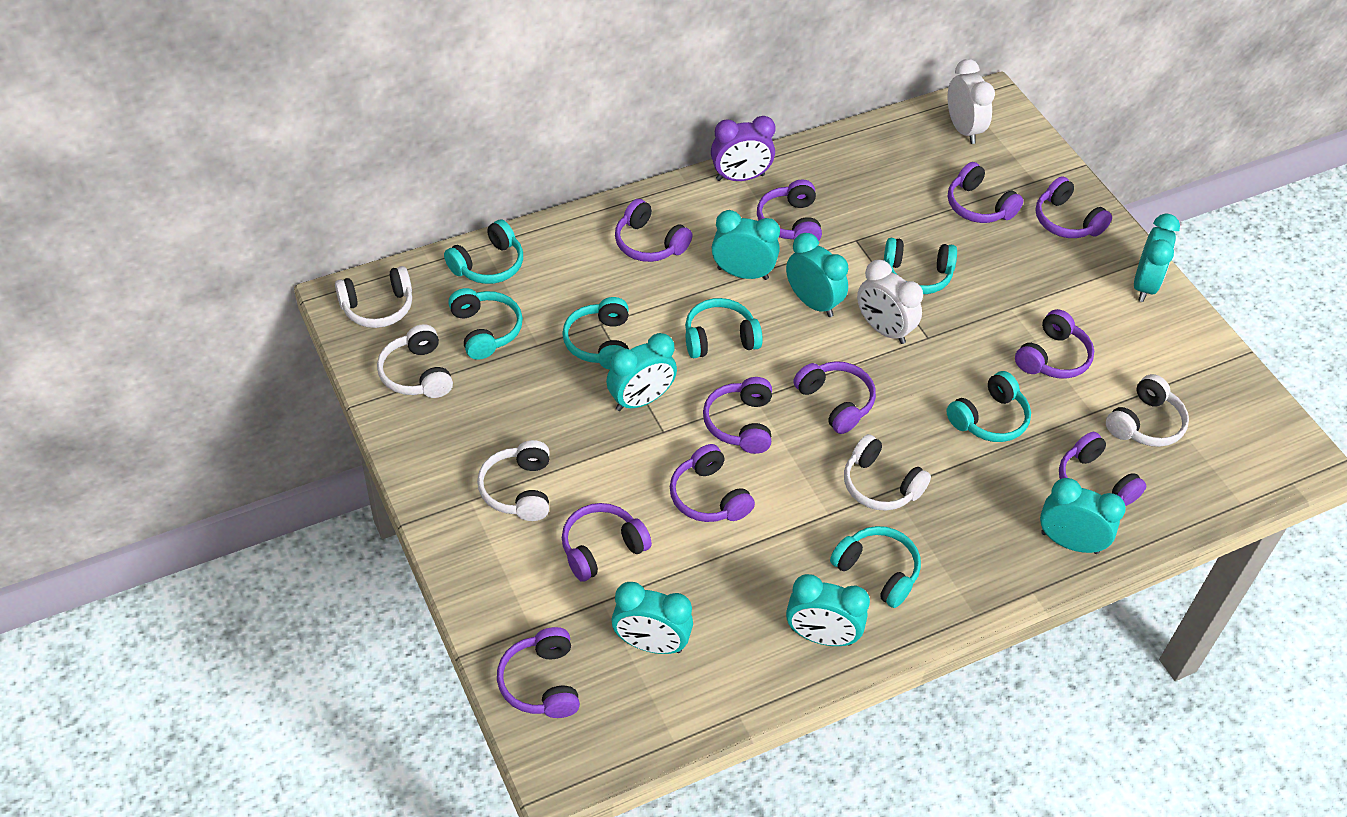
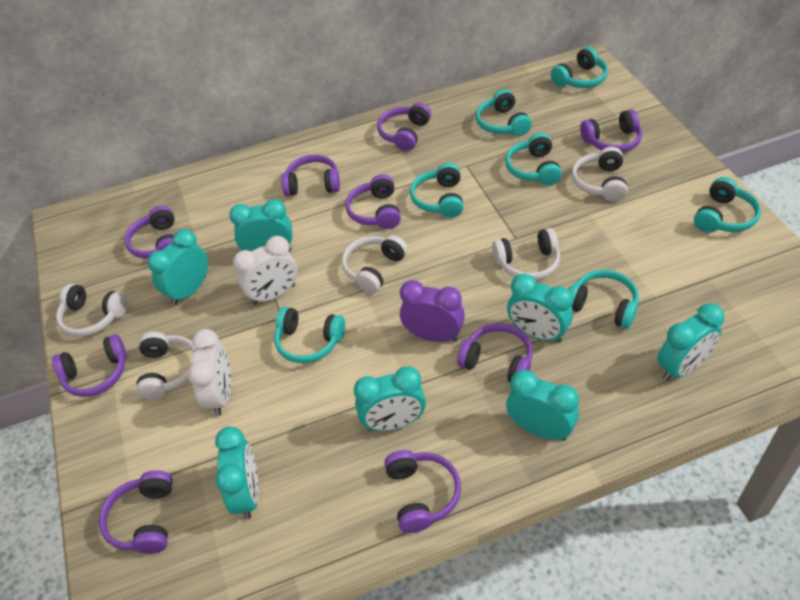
purple headphones: 11 -> 9

